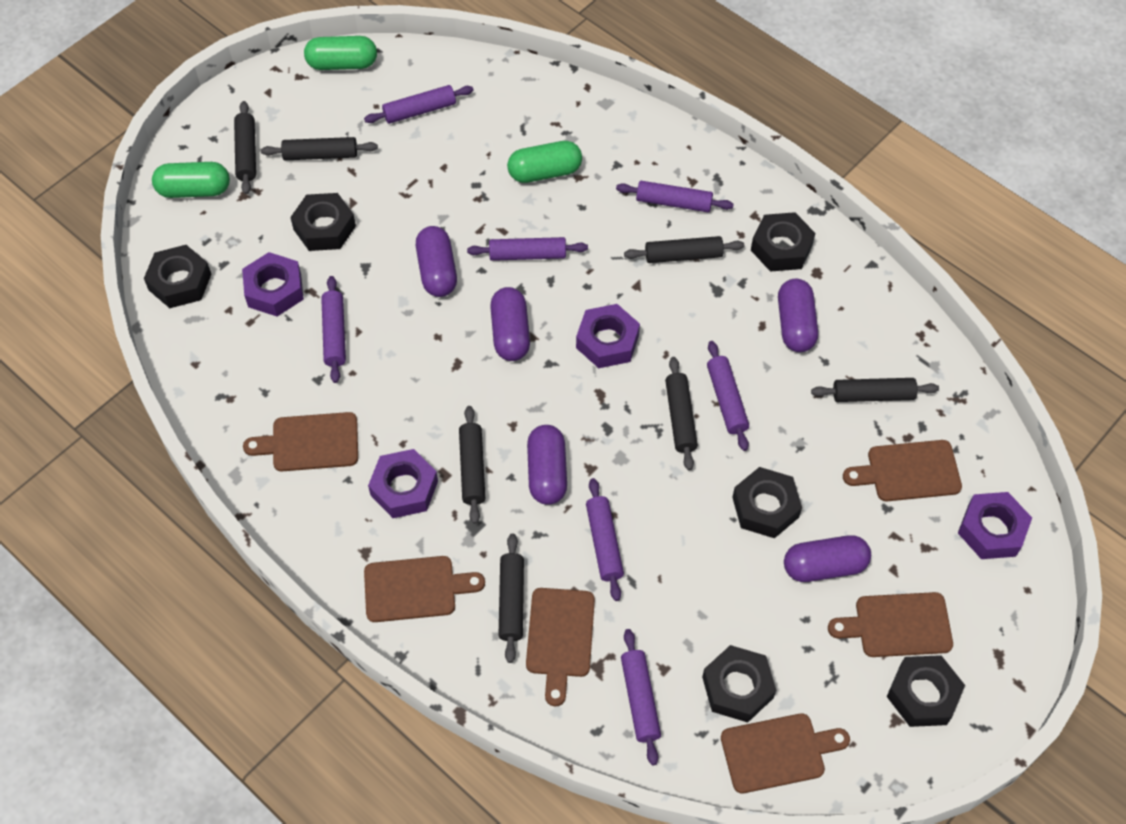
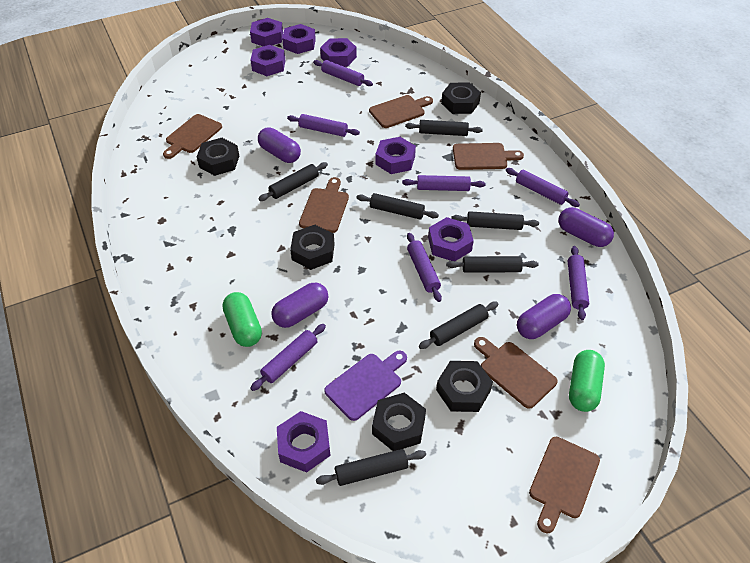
black nut: 6 -> 5
green capsule: 3 -> 2
purple capsule: 5 -> 4
purple cutting board: 0 -> 1
purple nut: 4 -> 7

